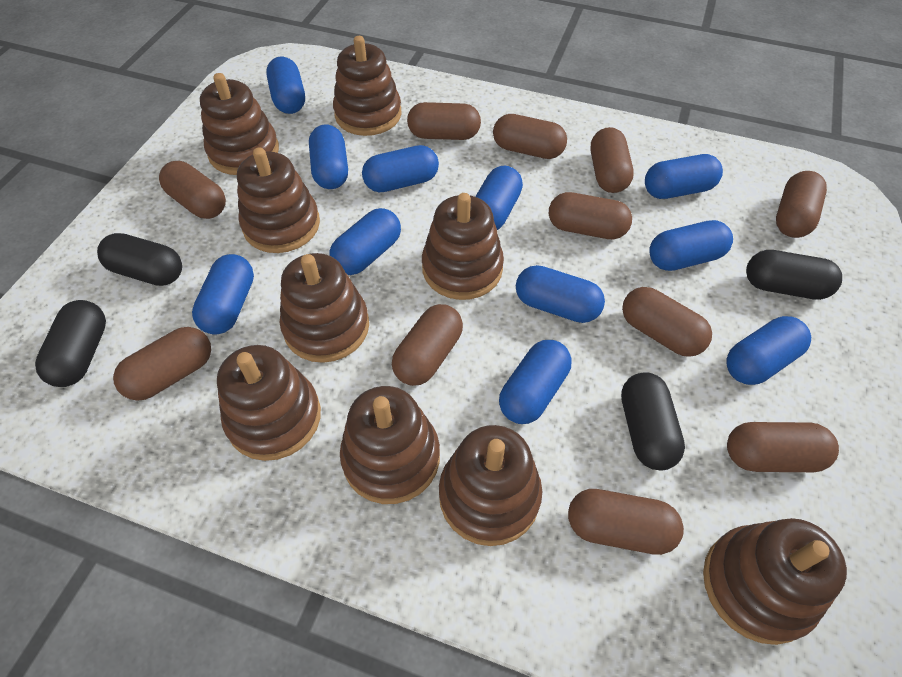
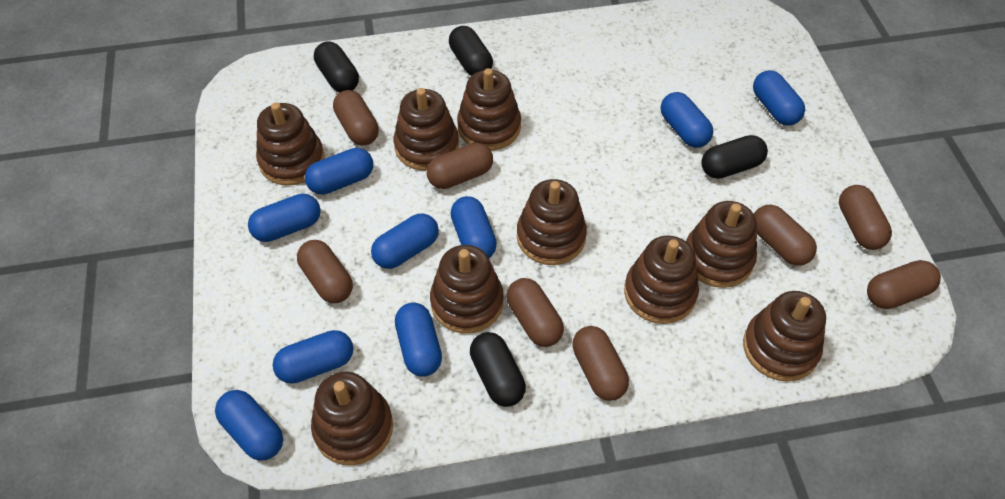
blue capsule: 11 -> 9
brown capsule: 11 -> 8

